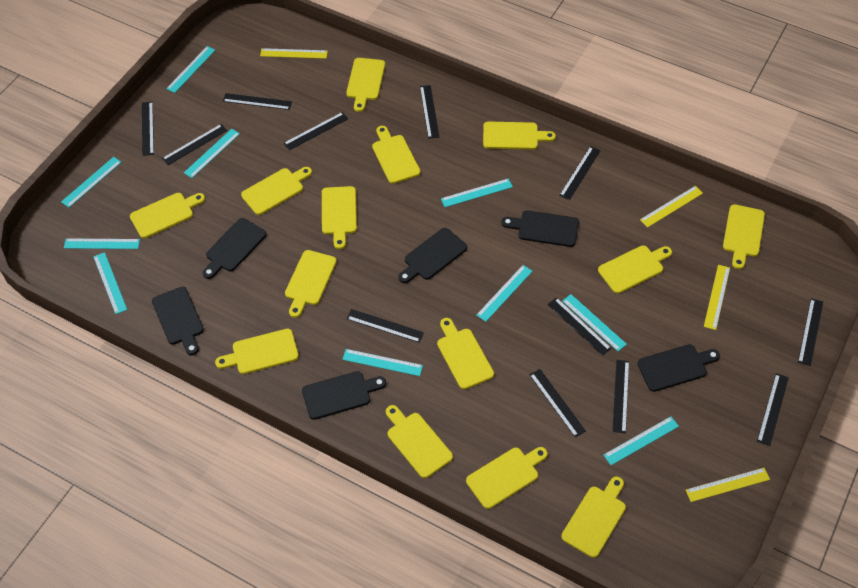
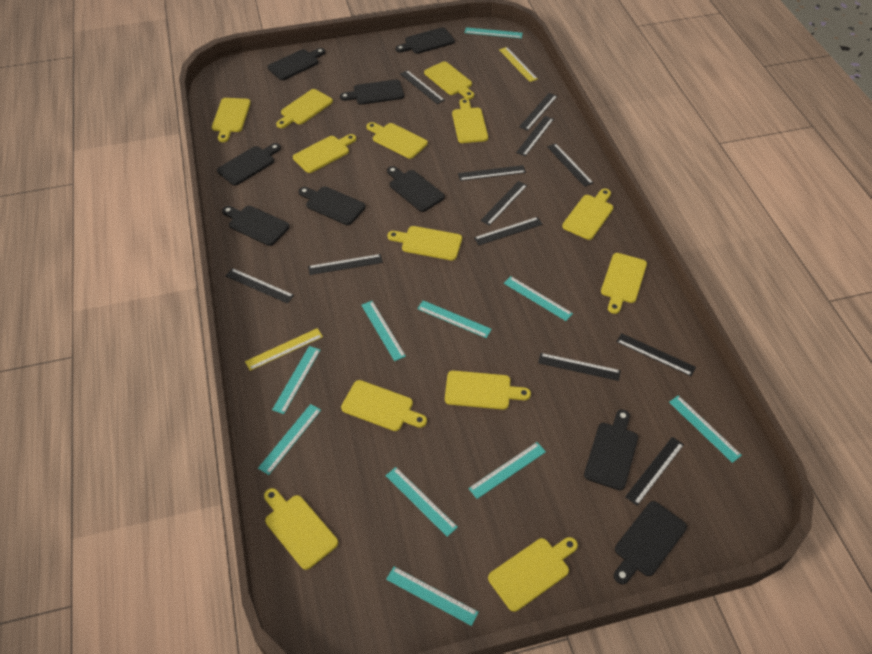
black cutting board: 6 -> 9
yellow cutting board: 14 -> 13
yellow ruler: 4 -> 2

